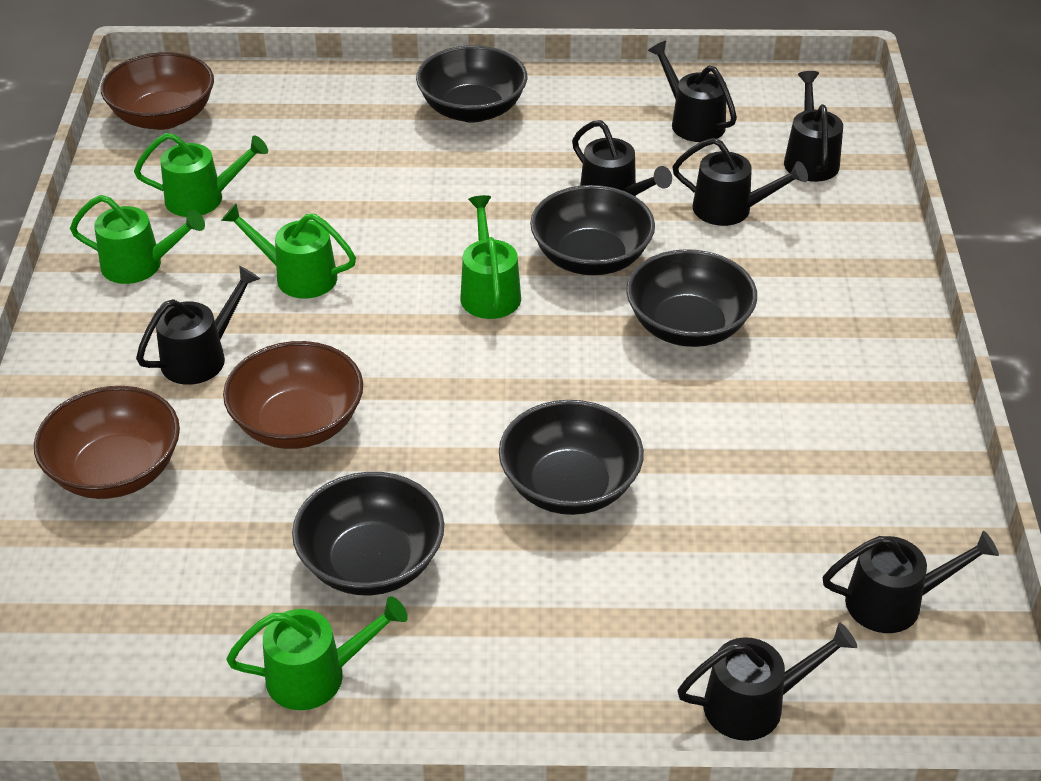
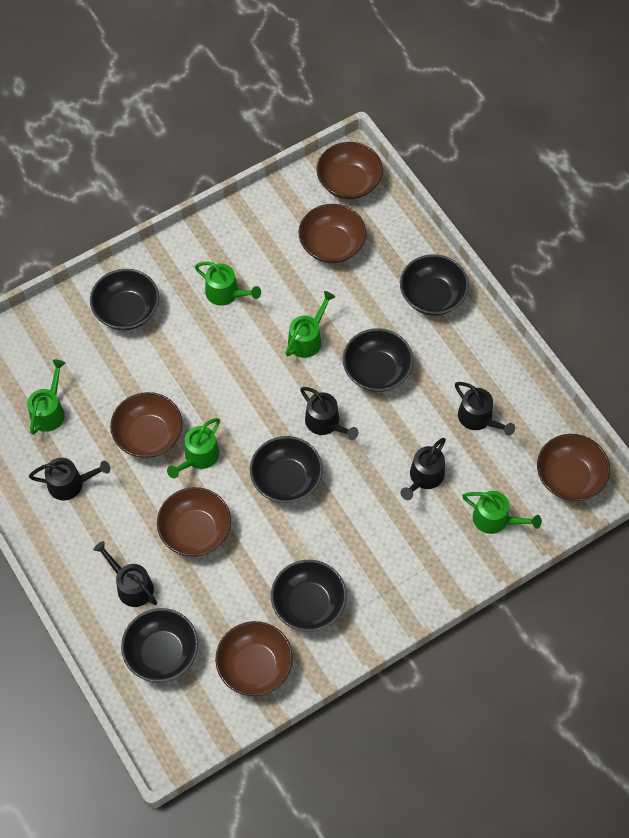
black bowl: 5 -> 6
black watering can: 7 -> 5
brown bowl: 3 -> 6

